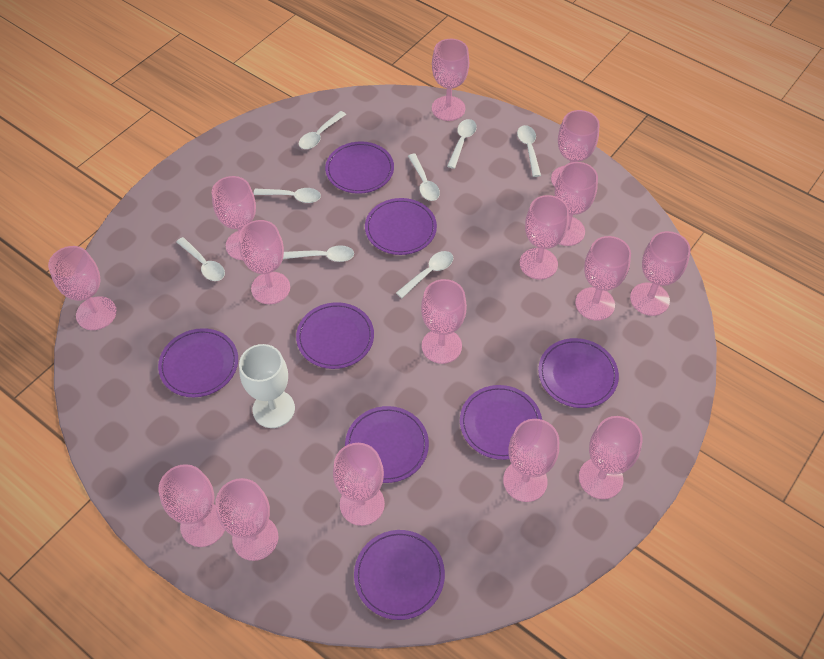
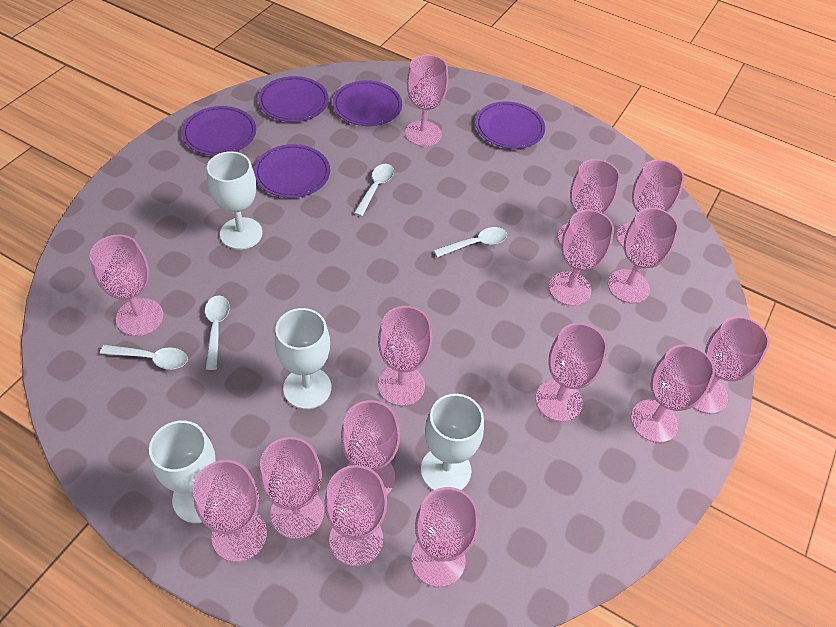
purple plate: 8 -> 5
white goblet: 1 -> 4
white spoon: 8 -> 4

